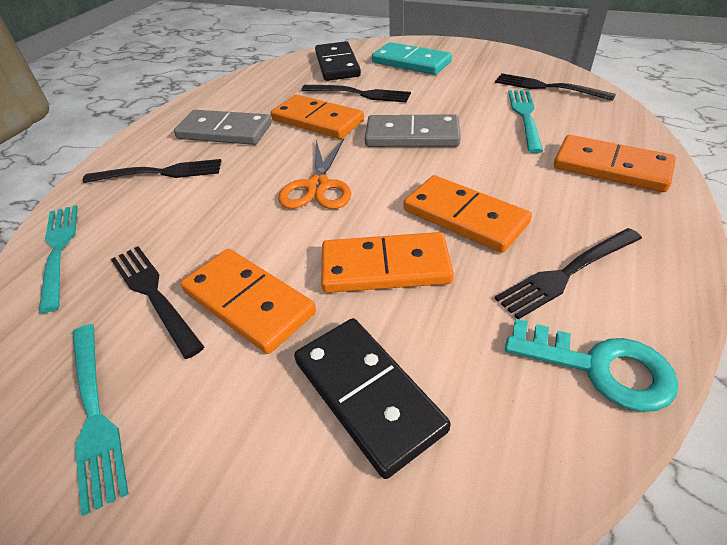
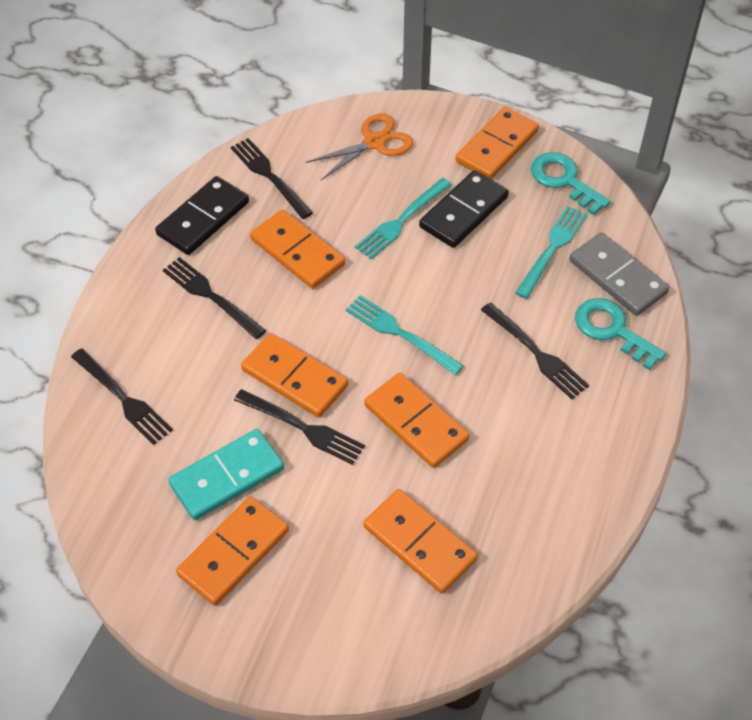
grey domino: 2 -> 1
orange domino: 5 -> 6
turquoise key: 1 -> 2

